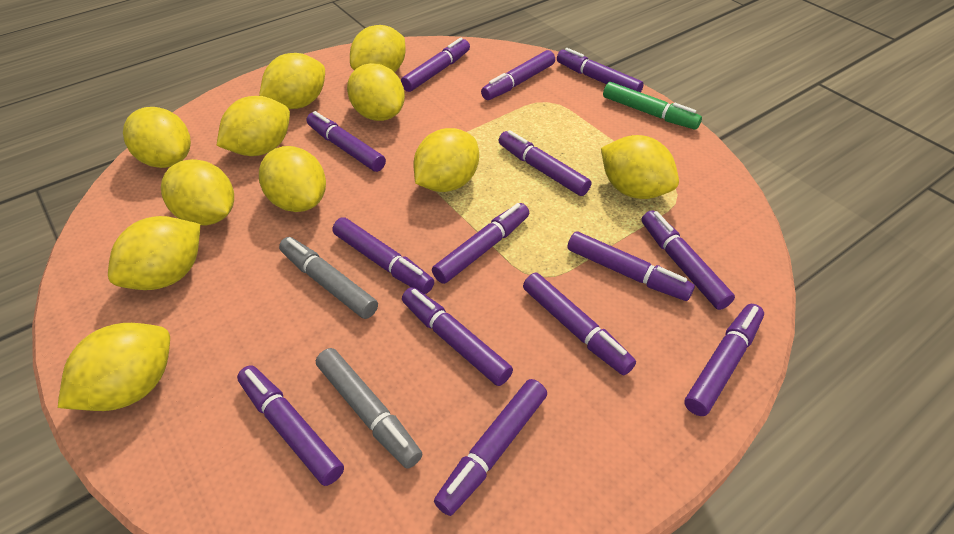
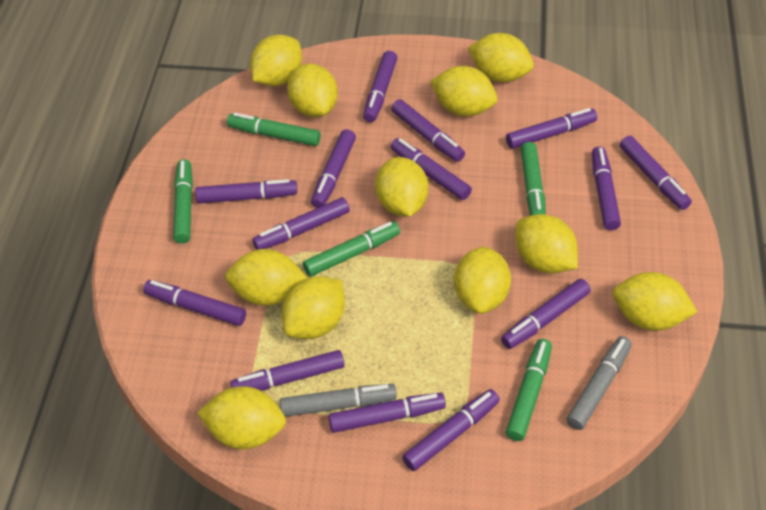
green marker: 1 -> 5

